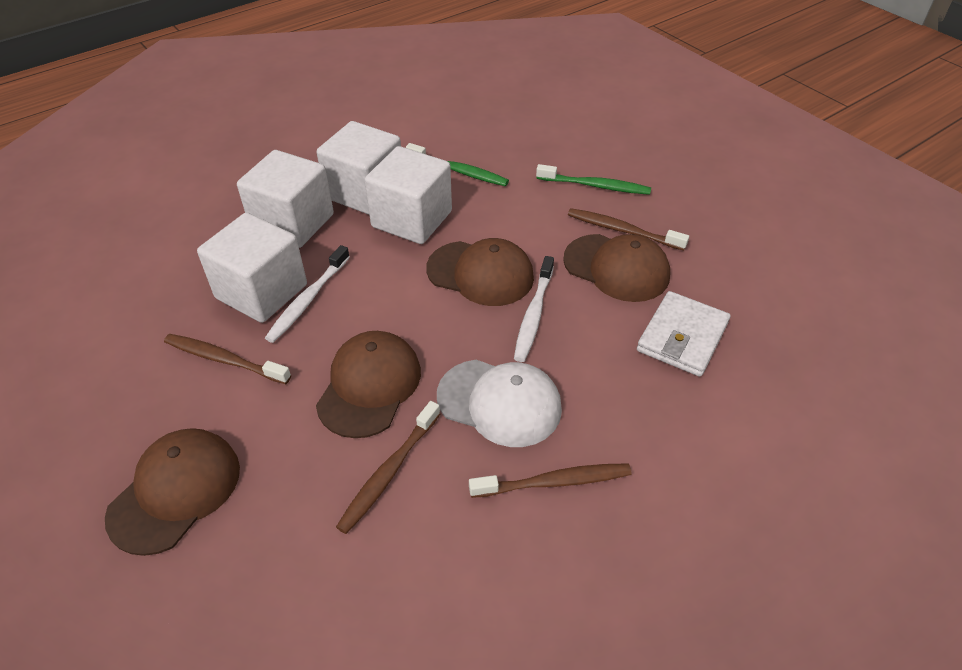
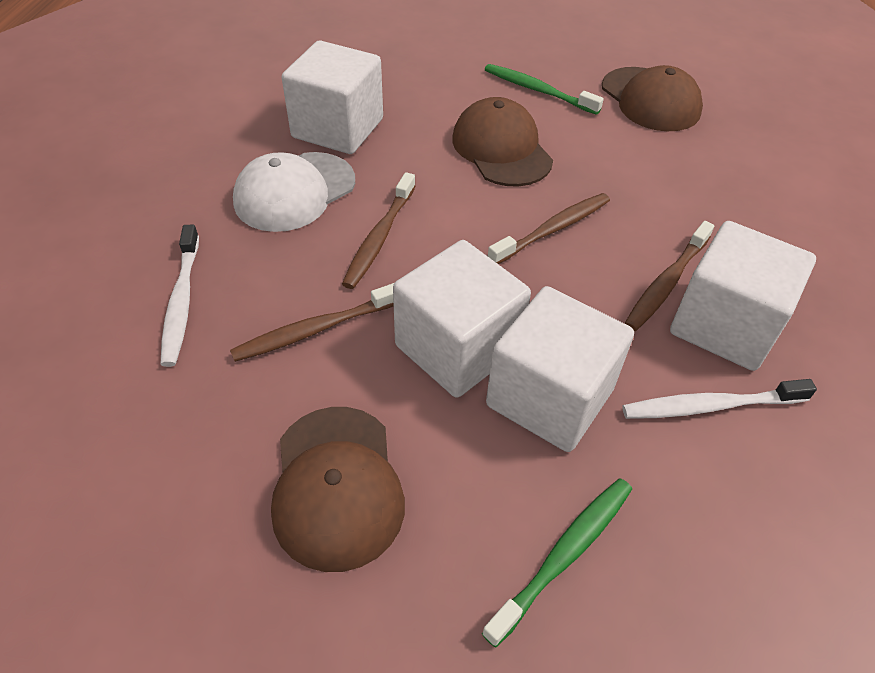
brown cap: 4 -> 3
white wallet: 1 -> 0

